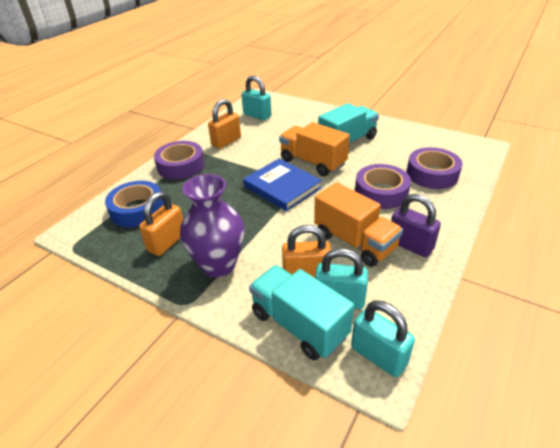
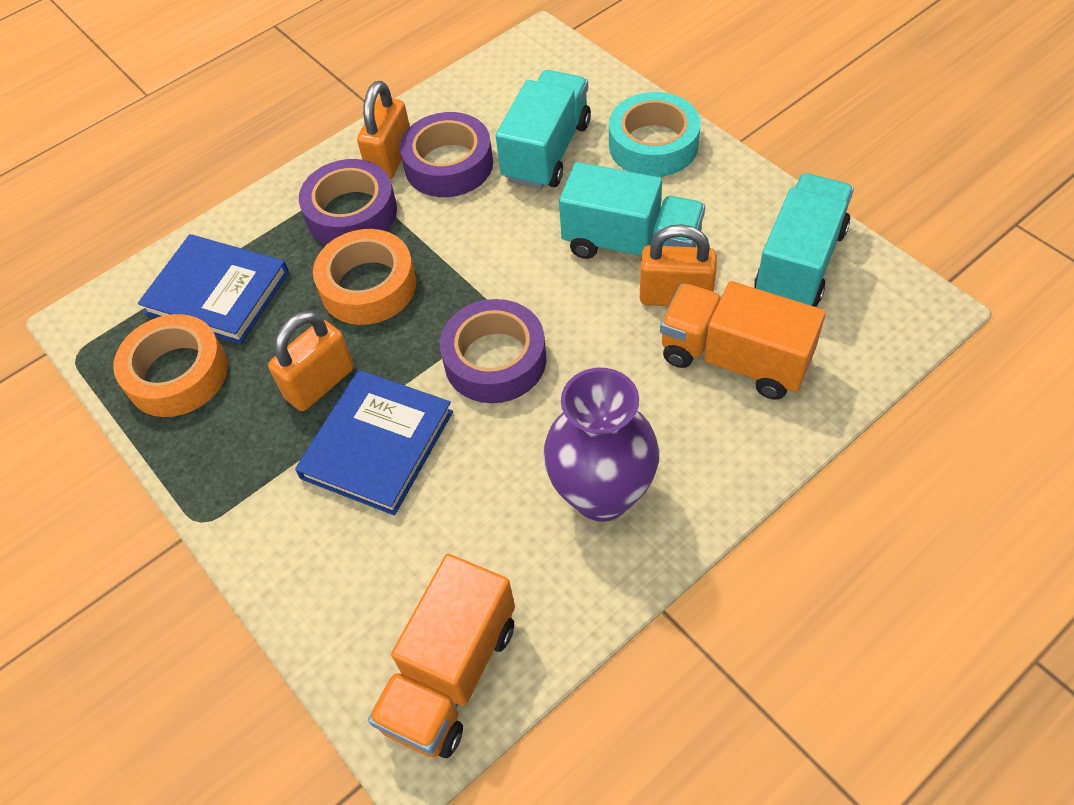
blue book: 1 -> 2
blue tape: 1 -> 0
orange tape: 0 -> 2
purple padlock: 1 -> 0
turquoise padlock: 3 -> 0
turquoise tape: 0 -> 1
turquoise truck: 2 -> 3

